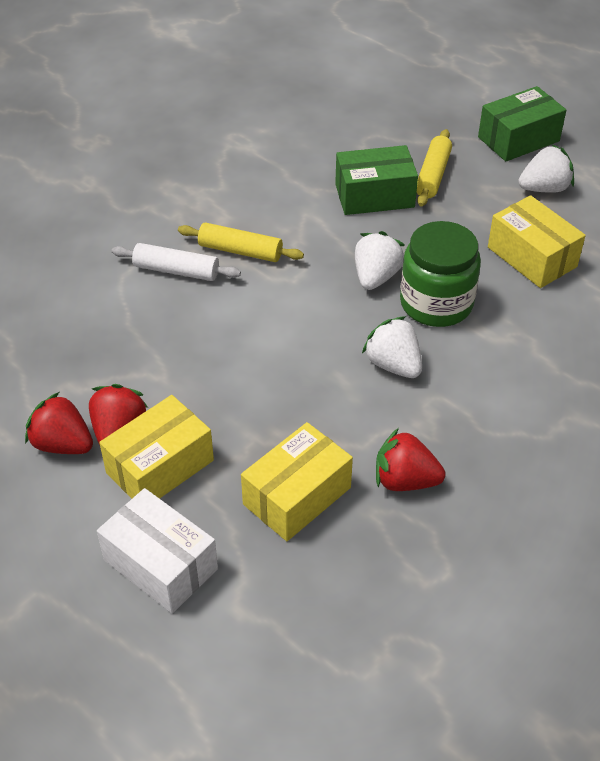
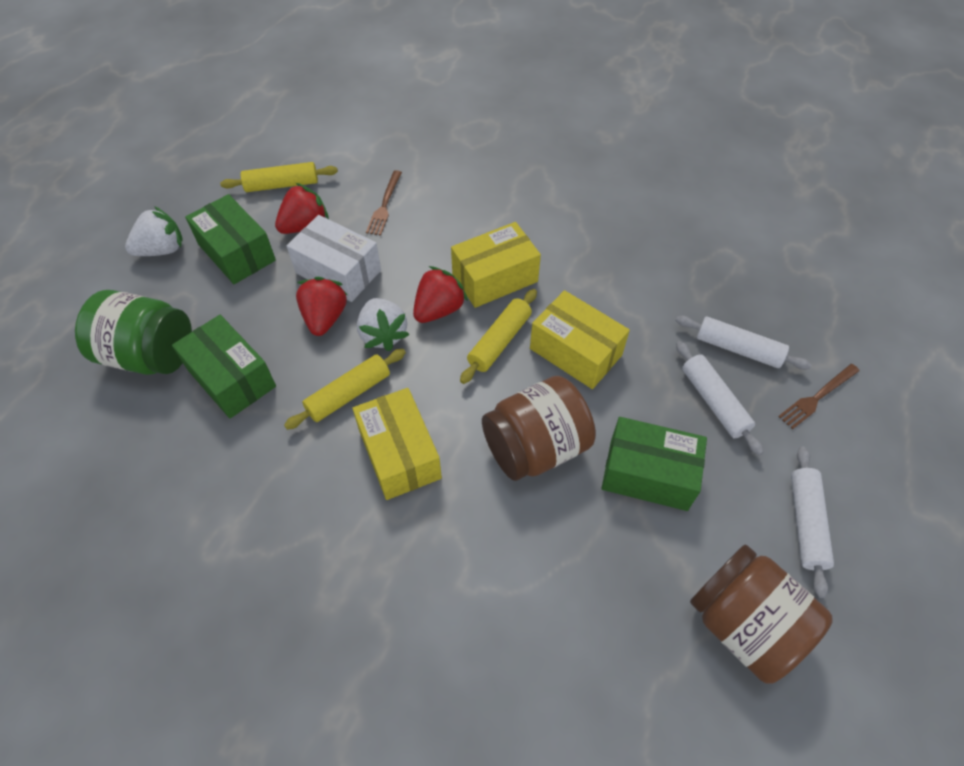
brown fork: 0 -> 2
brown jar: 0 -> 2
green box: 2 -> 3
white rolling pin: 1 -> 3
white strawberry: 3 -> 2
yellow rolling pin: 2 -> 3

